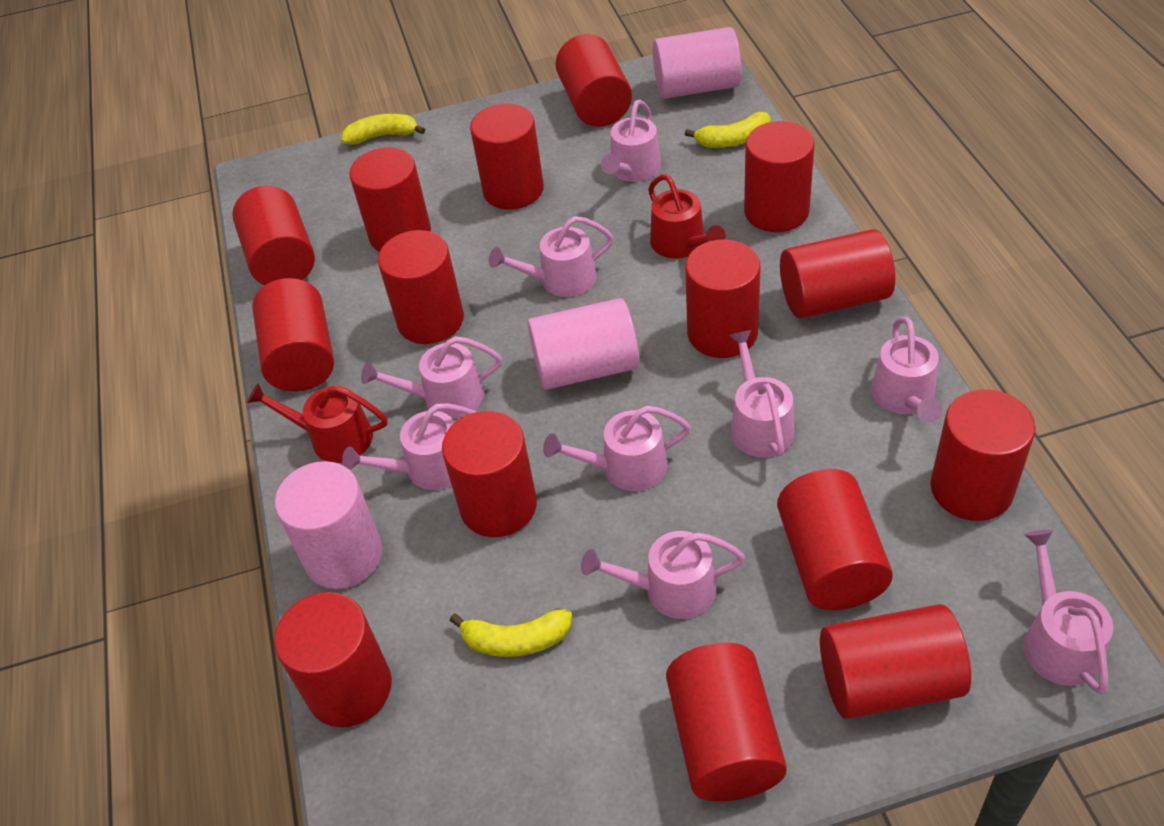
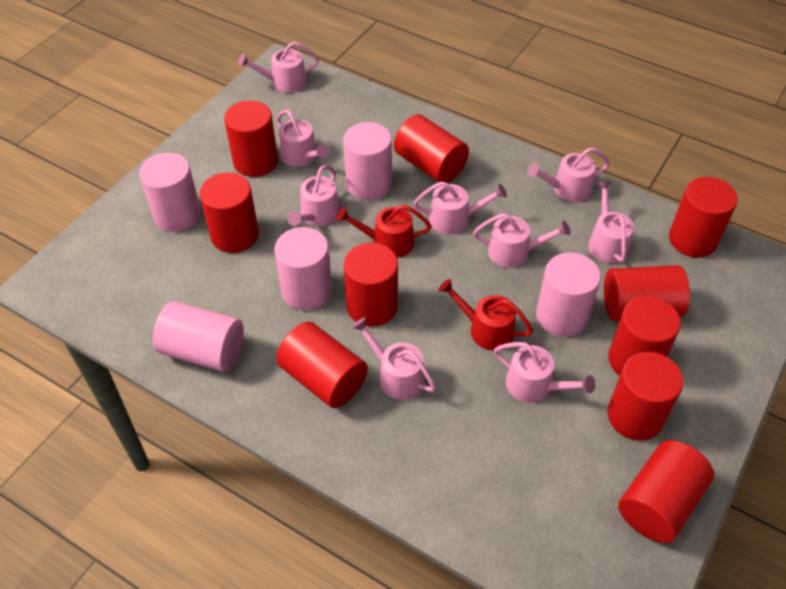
pink cylinder: 3 -> 5
red cylinder: 15 -> 10
yellow banana: 3 -> 0

